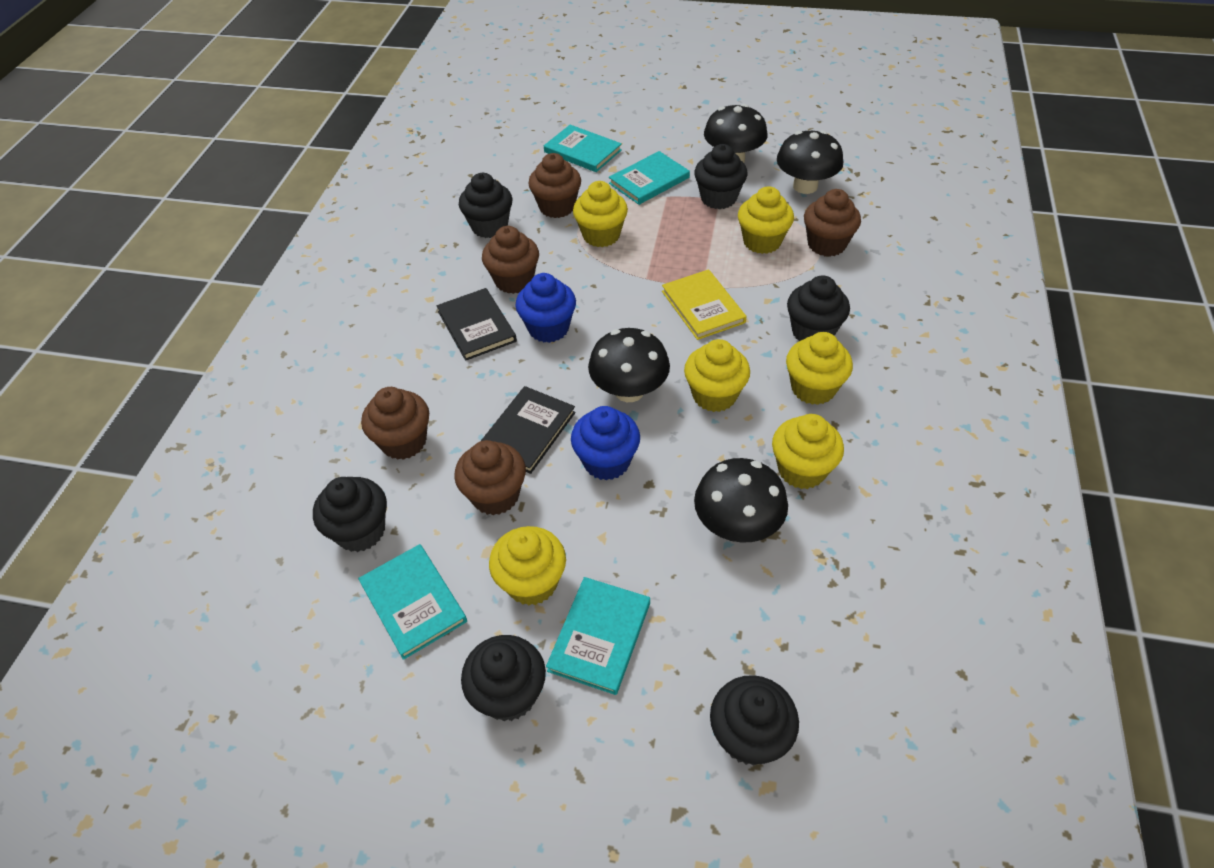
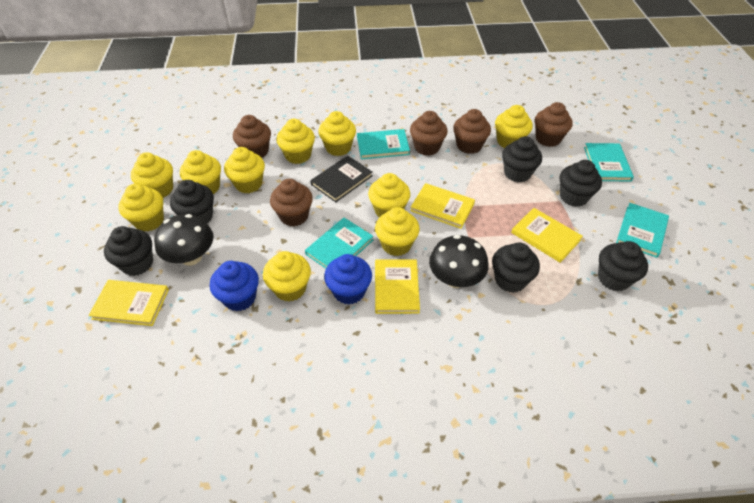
black book: 2 -> 1
black mushroom: 4 -> 2
yellow book: 1 -> 4
yellow cupcake: 6 -> 10

